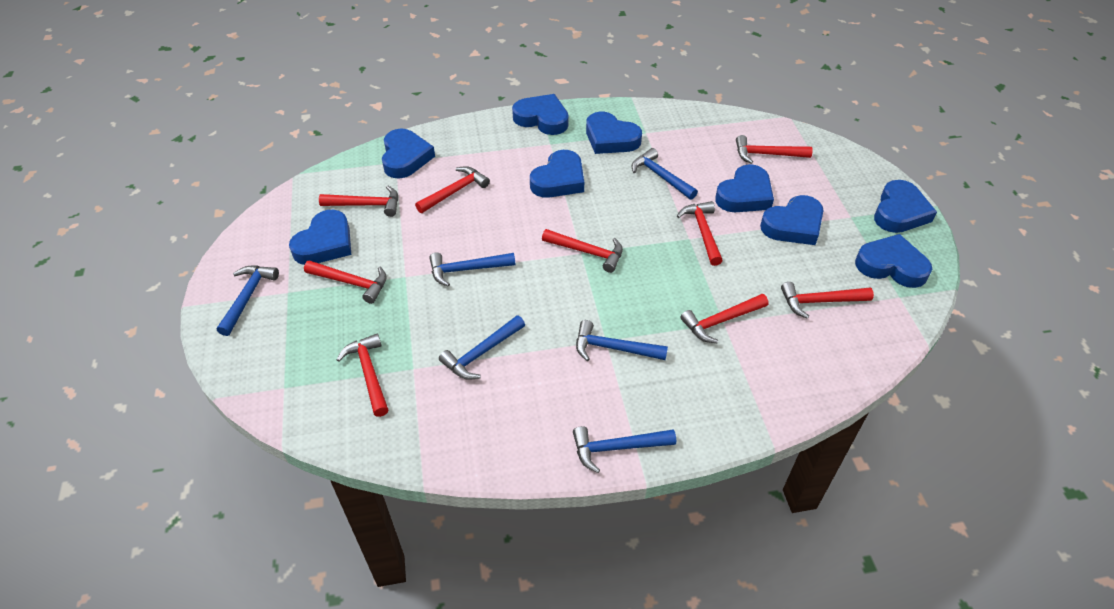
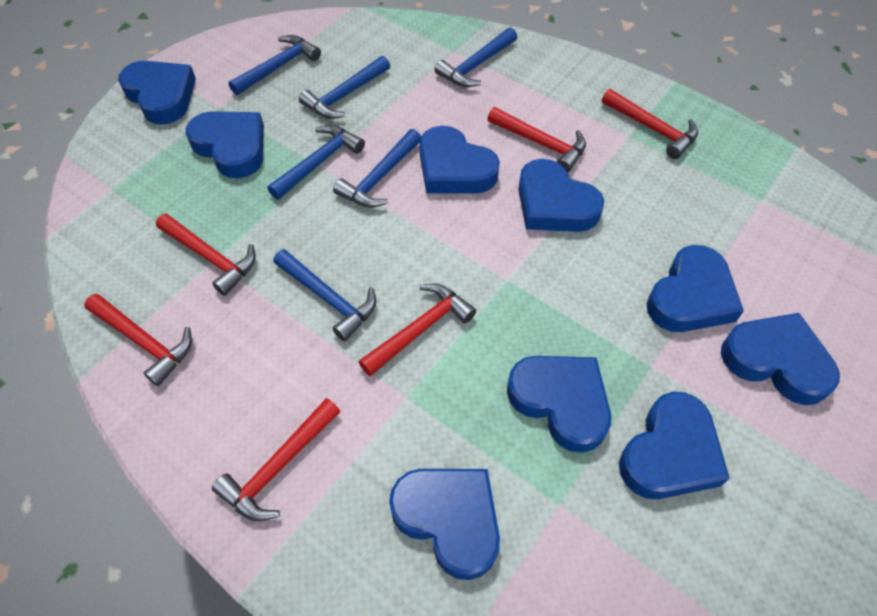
red hammer: 9 -> 6

